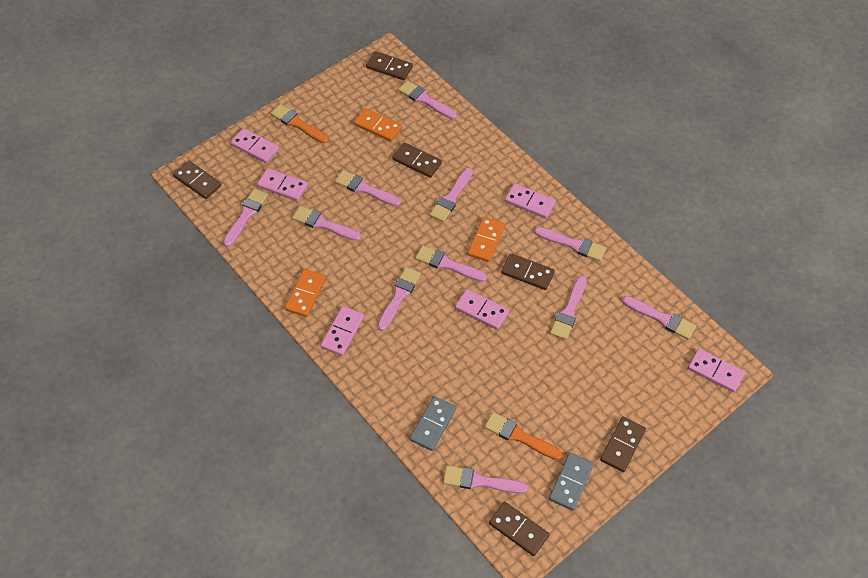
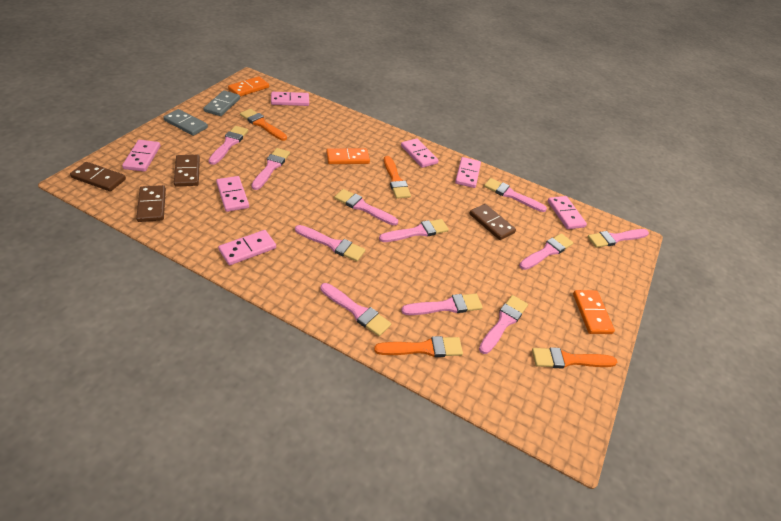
brown domino: 6 -> 4
orange brush: 2 -> 4
pink domino: 6 -> 7

